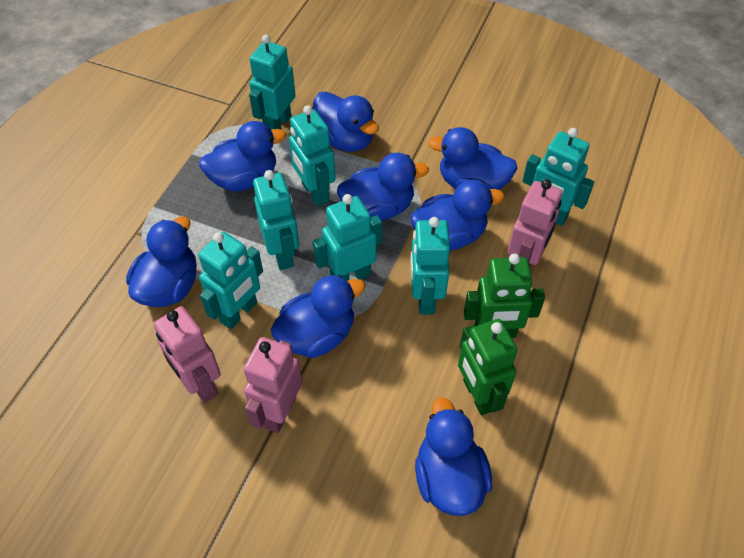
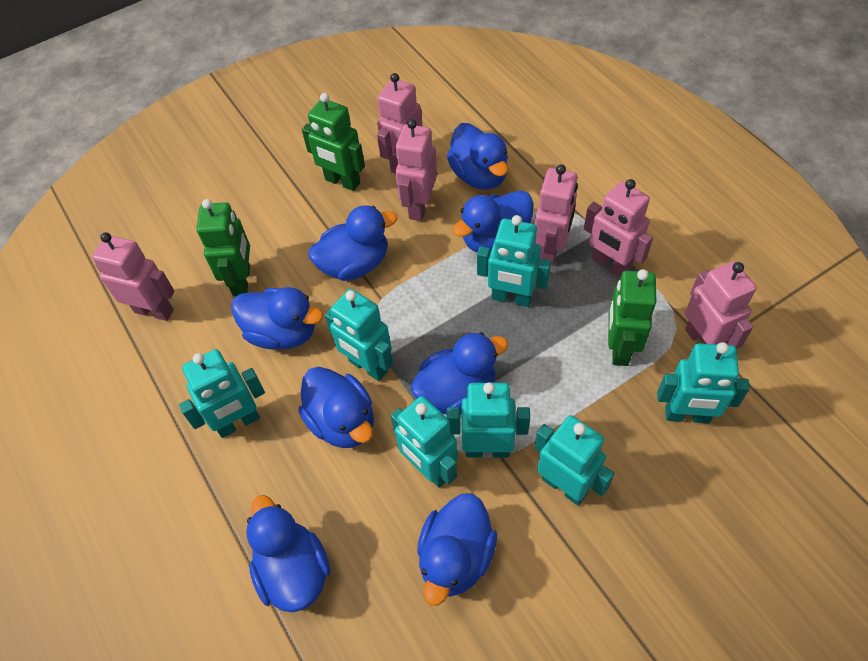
green robot: 2 -> 3
pink robot: 3 -> 6

